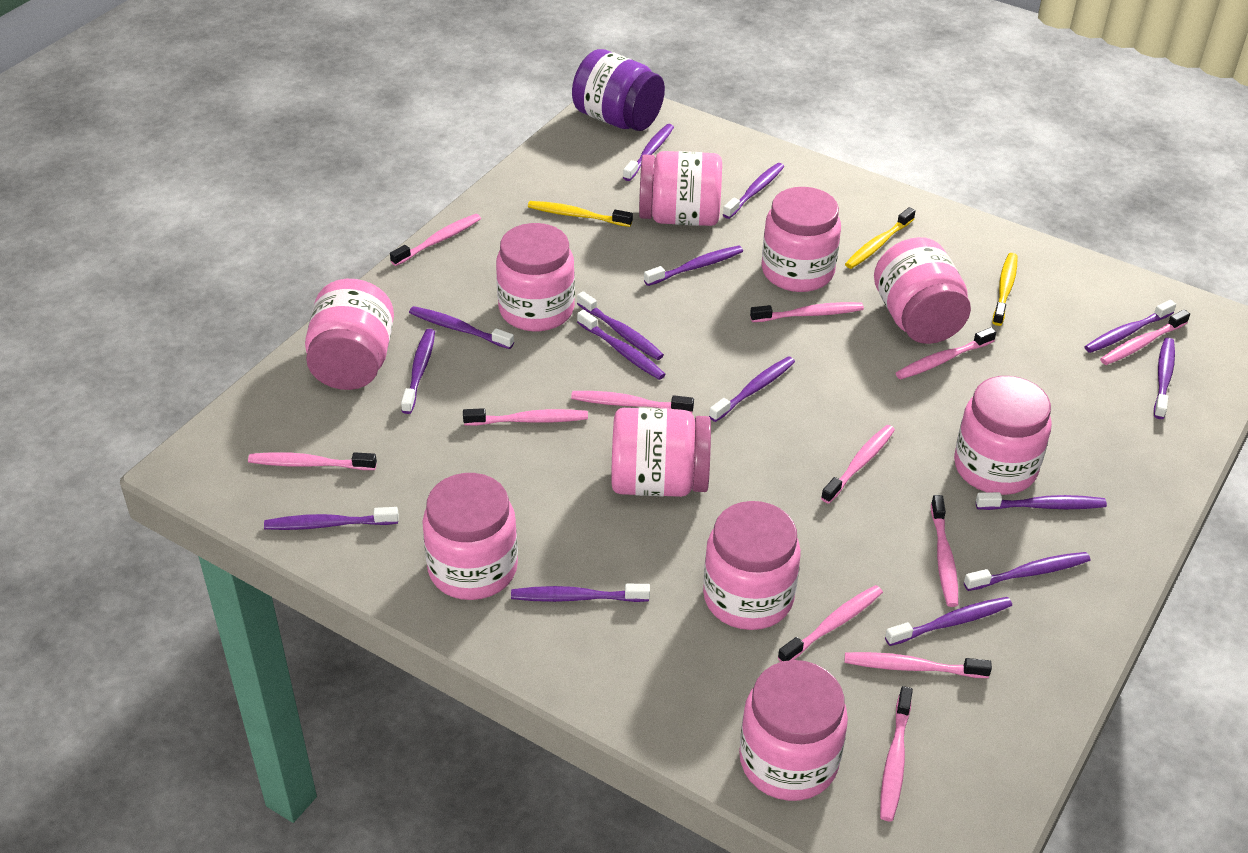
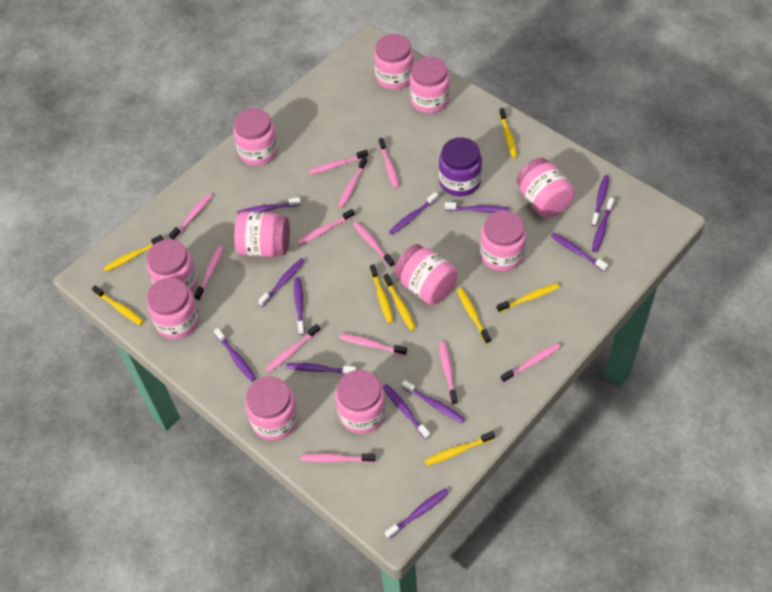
pink jar: 10 -> 11
purple toothbrush: 15 -> 13
yellow toothbrush: 3 -> 8

